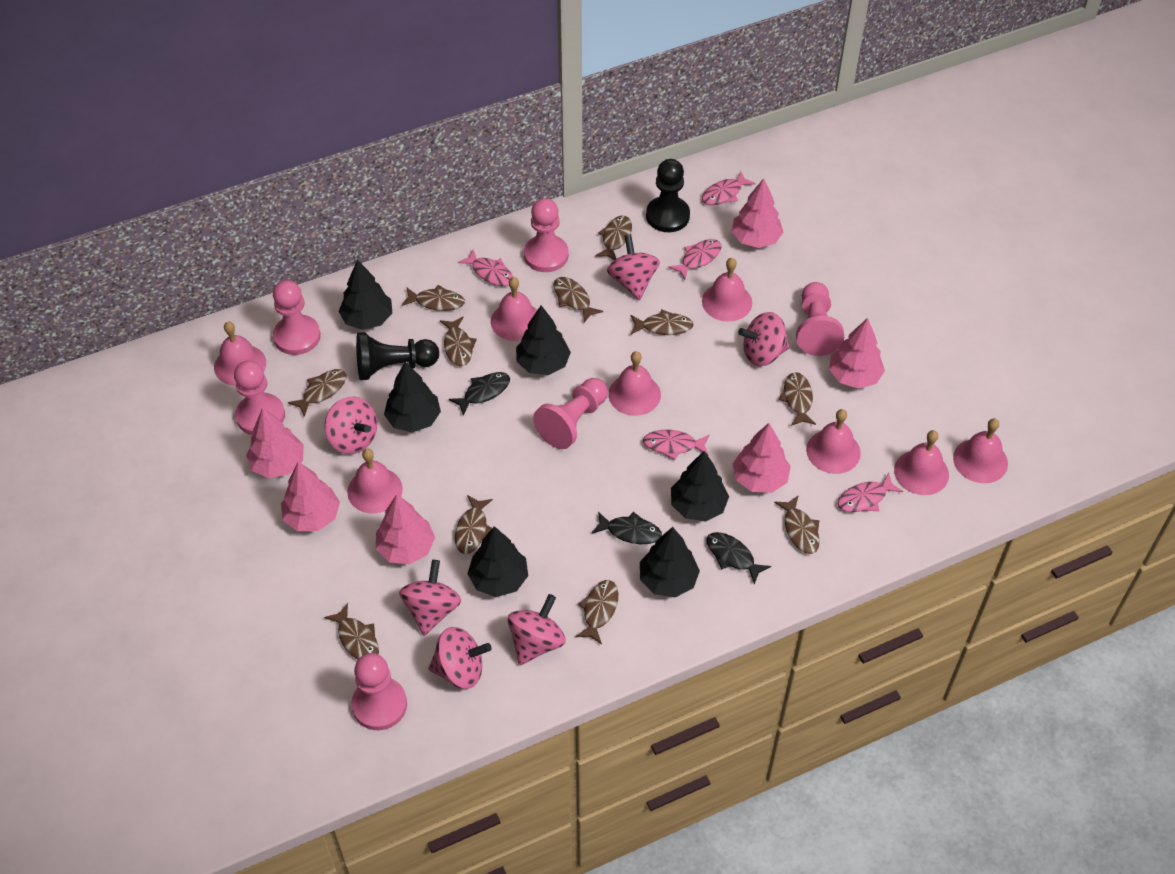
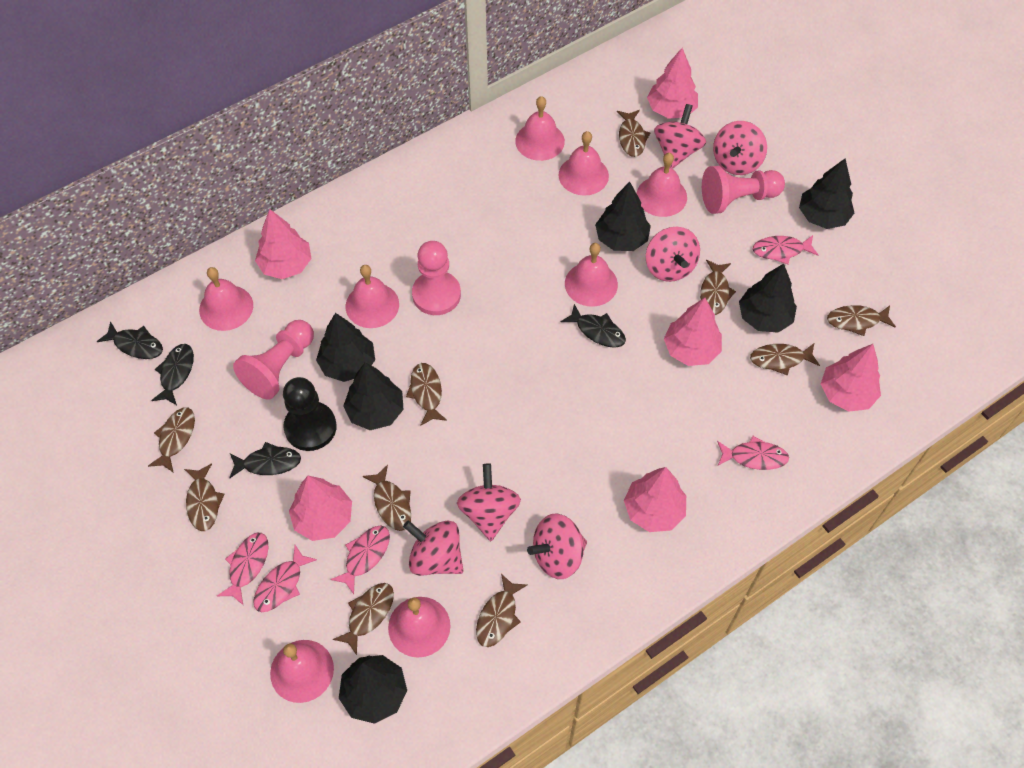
black fish: 3 -> 4
black pawn: 2 -> 1
brown fish: 11 -> 10
pink pawn: 6 -> 3

